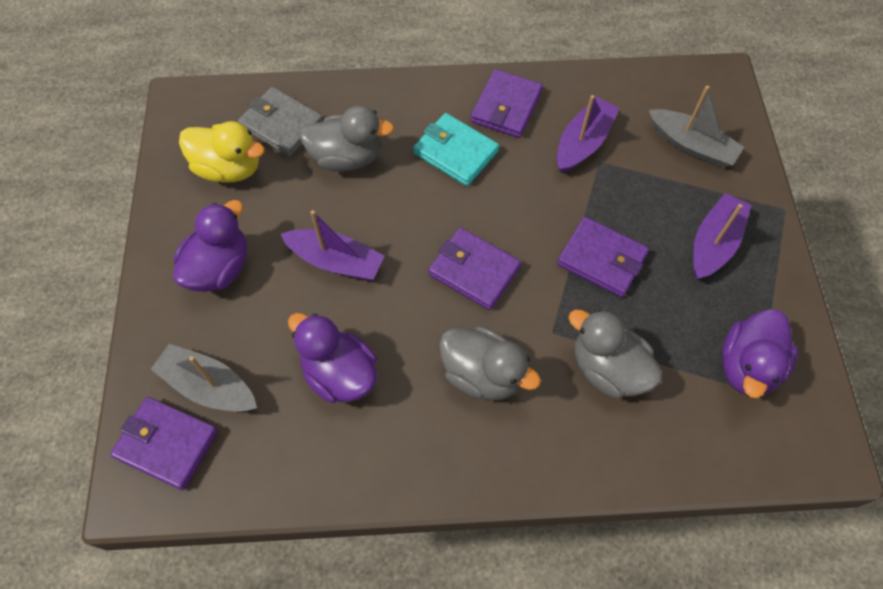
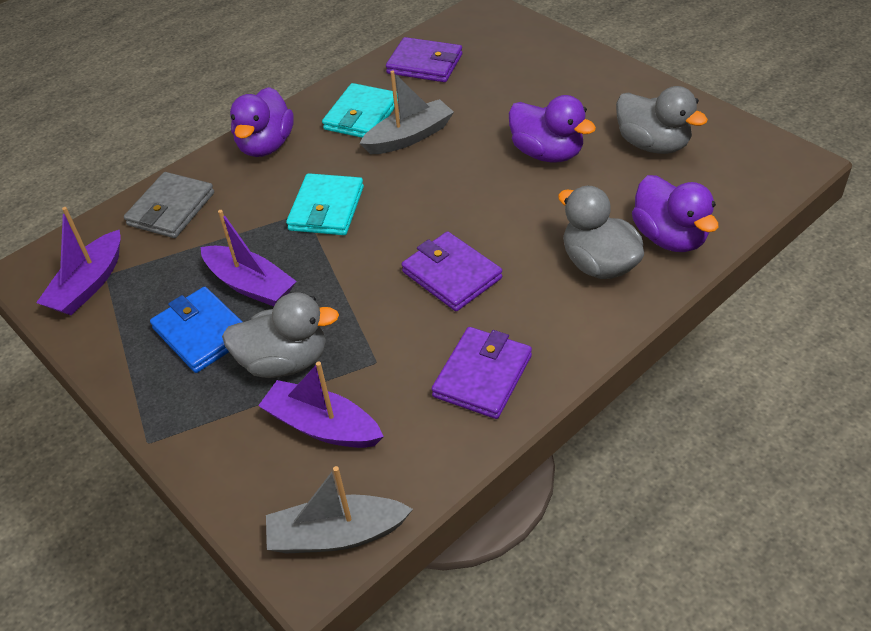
blue wallet: 0 -> 1
purple wallet: 4 -> 3
turquoise wallet: 1 -> 2
yellow duck: 1 -> 0

